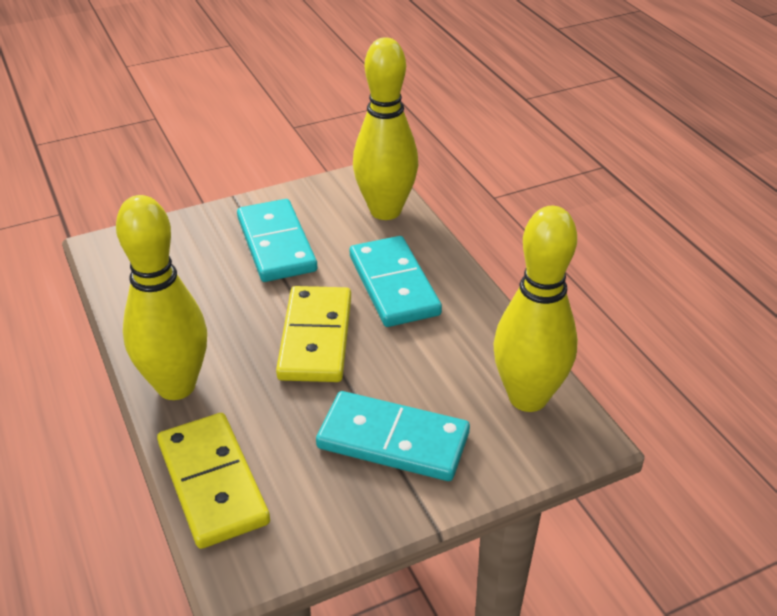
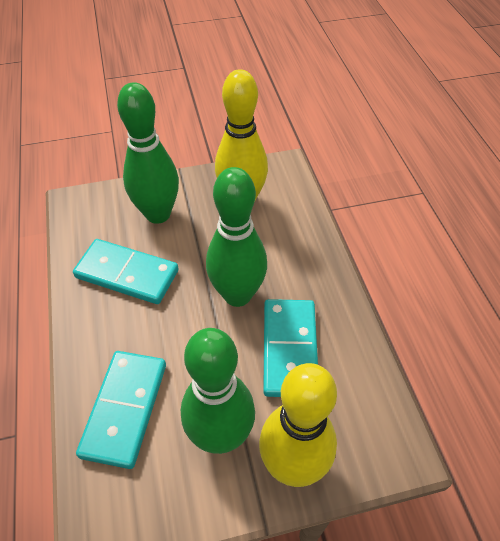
green bowling pin: 0 -> 3
yellow bowling pin: 3 -> 2
yellow domino: 2 -> 0

